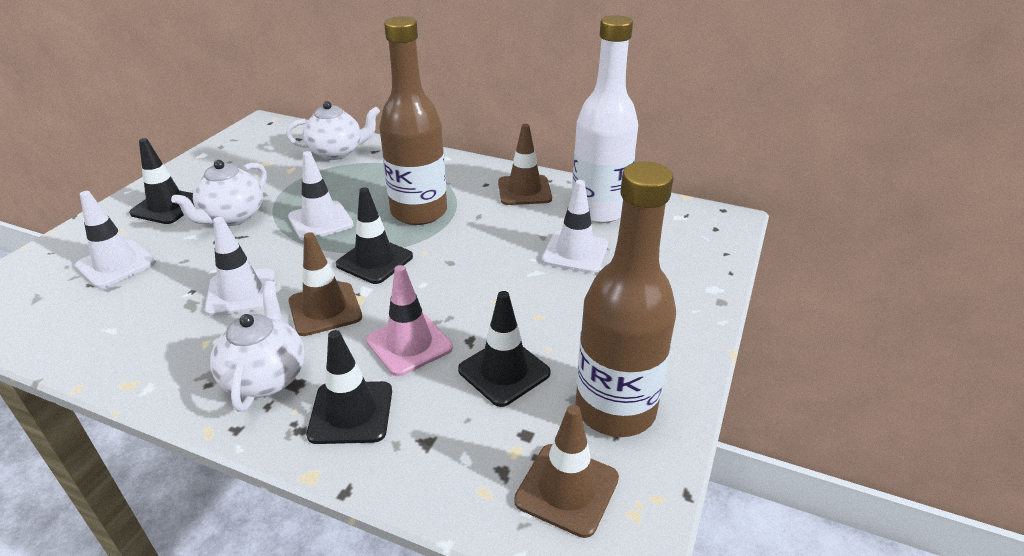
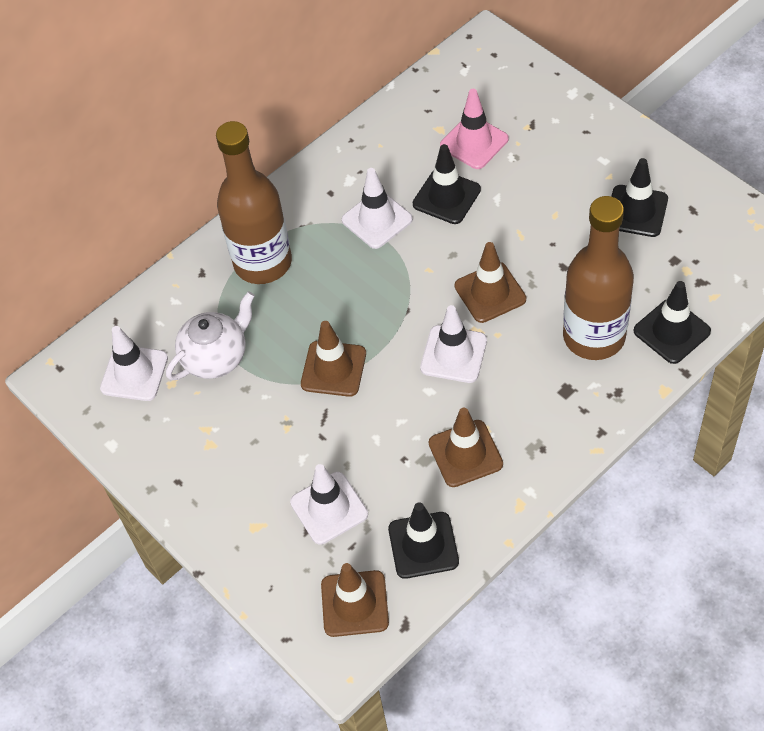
brown traffic cone: 3 -> 4
white bottle: 1 -> 0
white teapot: 3 -> 1

